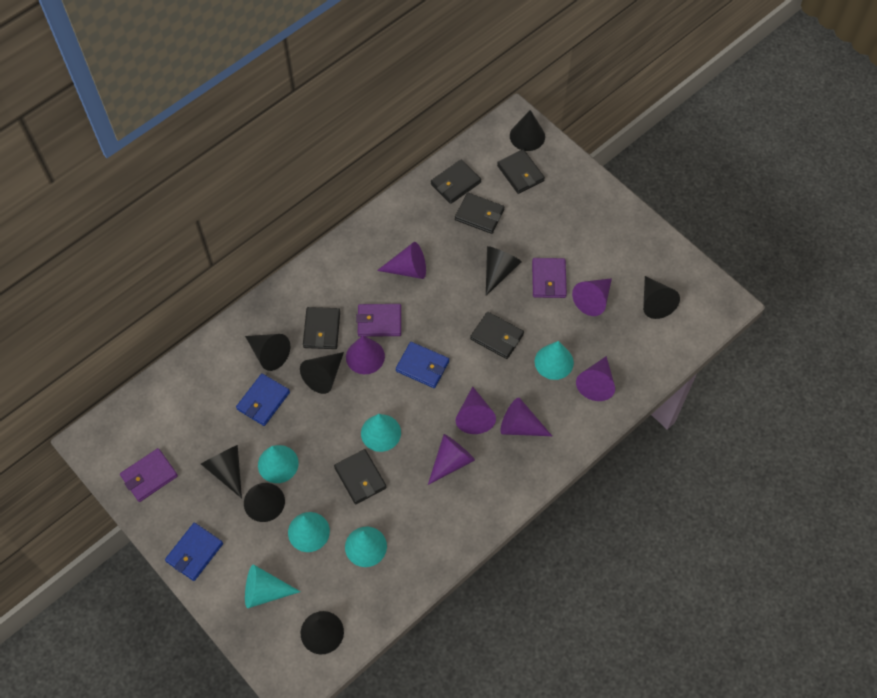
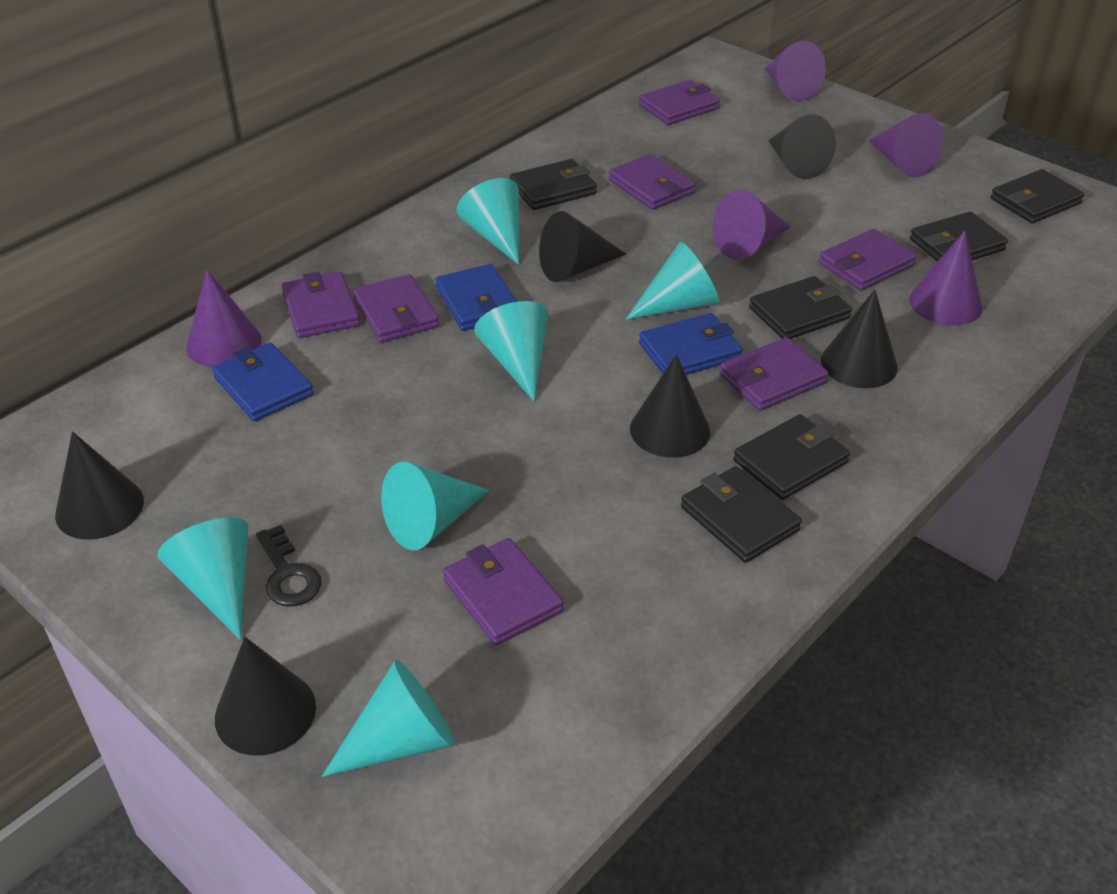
black cone: 8 -> 6
black key: 0 -> 1
purple cone: 7 -> 5
purple wallet: 3 -> 7

